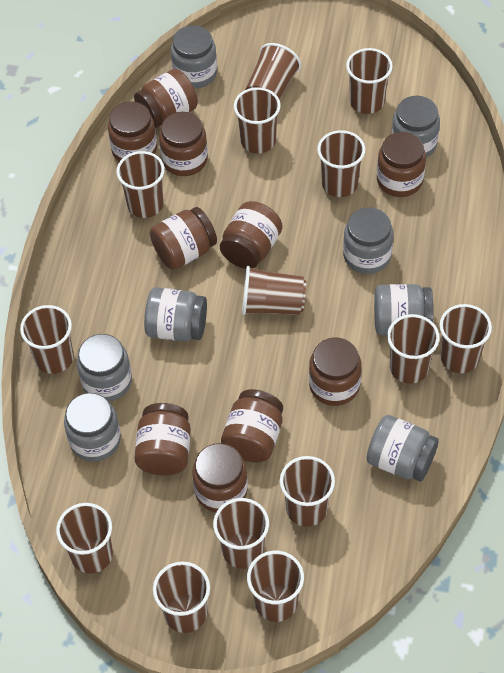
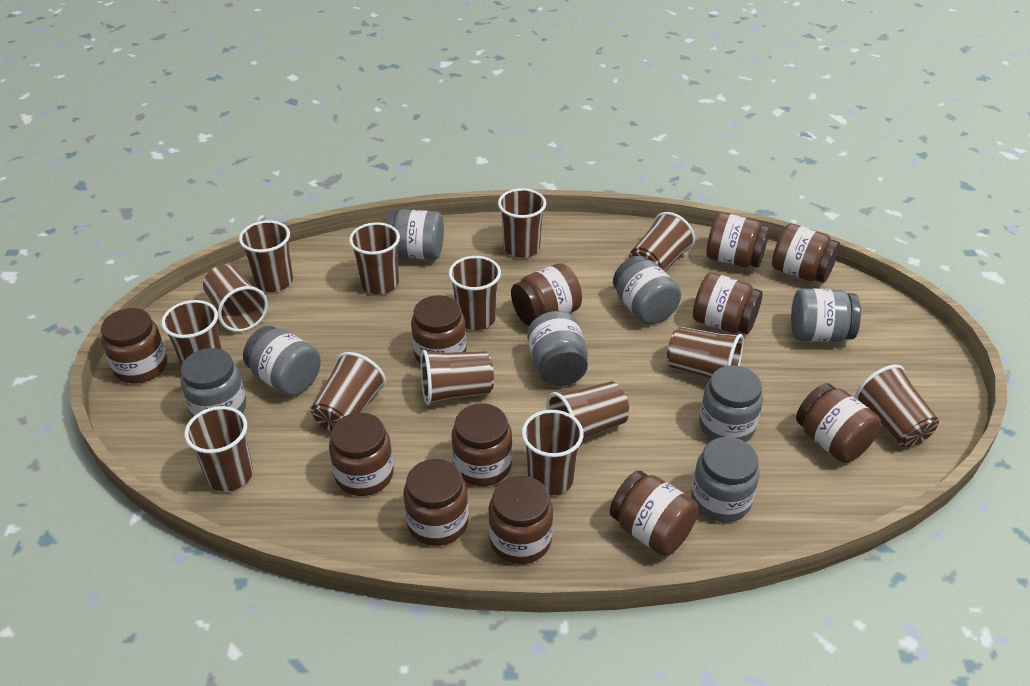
brown jar: 10 -> 12

